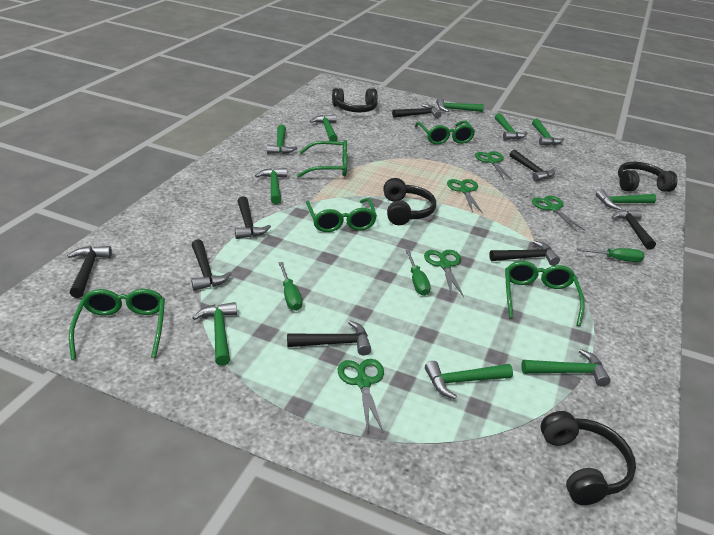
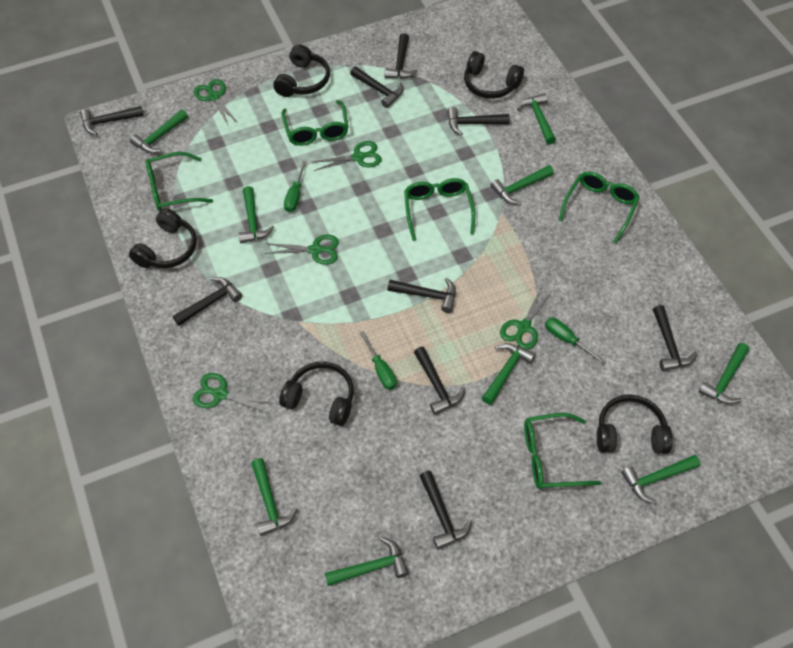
black hammer: 8 -> 9
black headphones: 4 -> 5
green hammer: 10 -> 9

